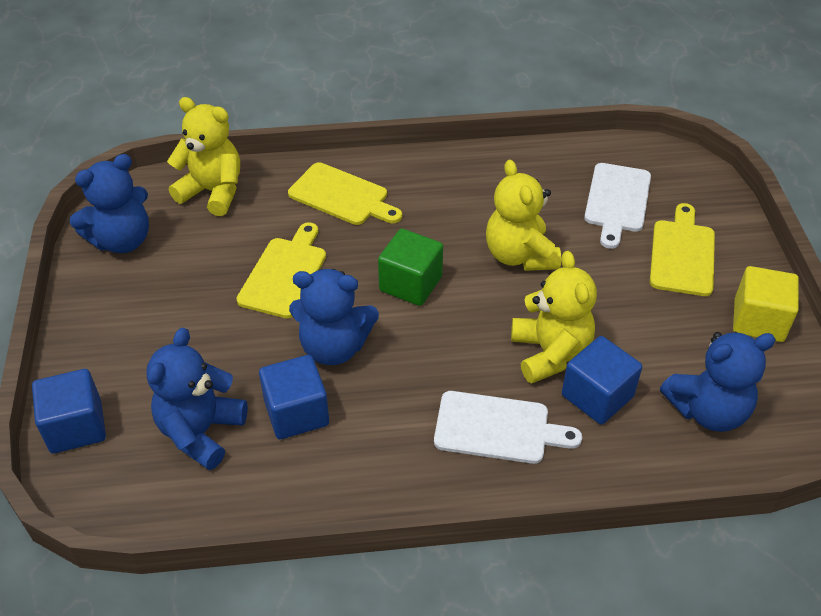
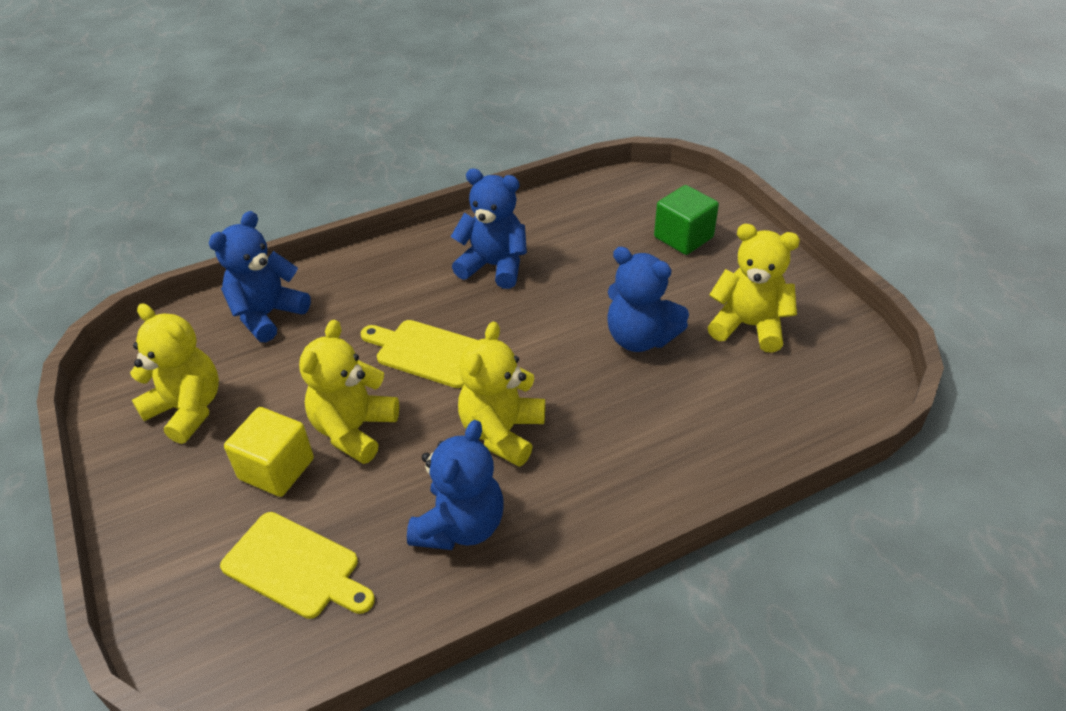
blue cube: 3 -> 0
white cutting board: 2 -> 0
yellow cutting board: 3 -> 2
yellow teddy bear: 3 -> 4

